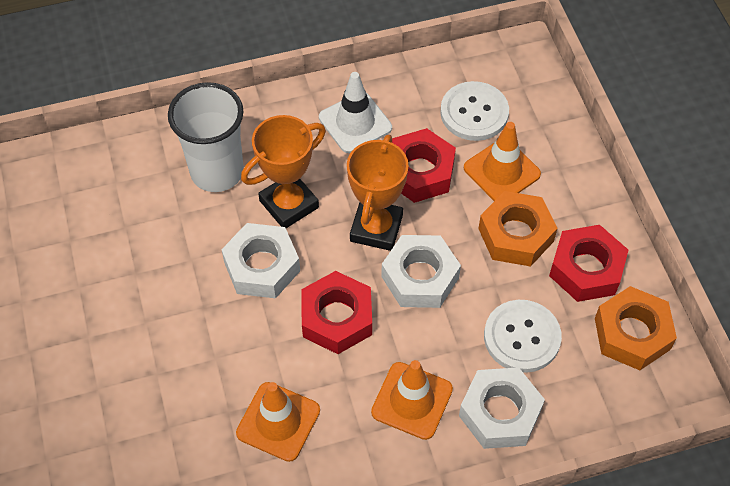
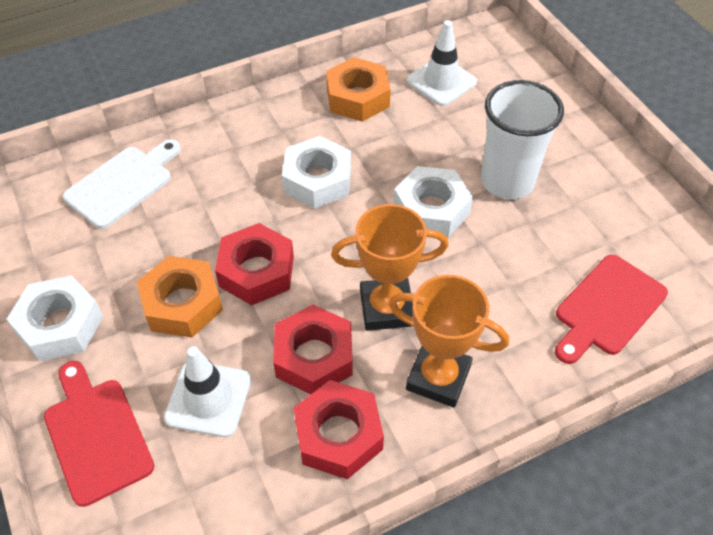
orange traffic cone: 3 -> 0
red cutting board: 0 -> 2
white button: 2 -> 0
white cutting board: 0 -> 1
white traffic cone: 1 -> 2

